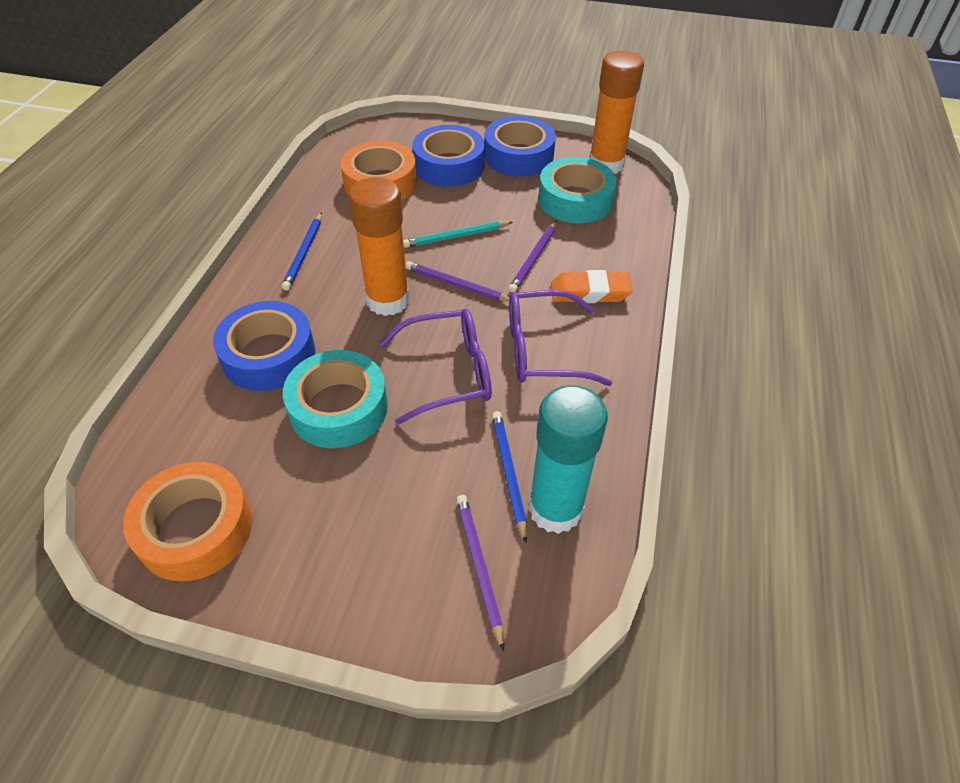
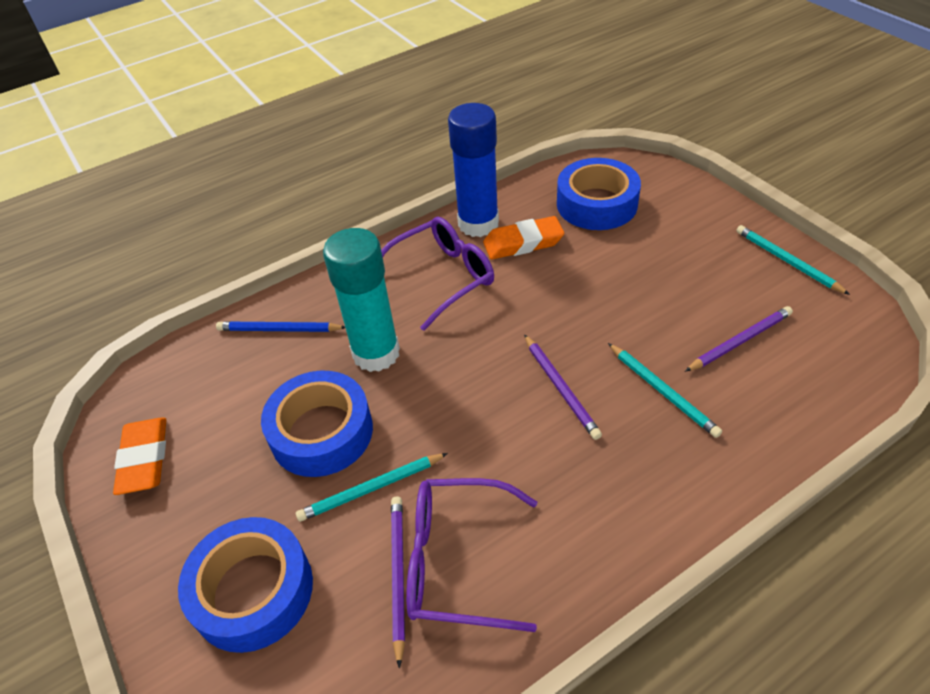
blue glue stick: 0 -> 1
blue pencil: 2 -> 1
orange eraser: 1 -> 2
orange glue stick: 2 -> 0
orange tape: 2 -> 0
turquoise pencil: 1 -> 3
turquoise tape: 2 -> 0

